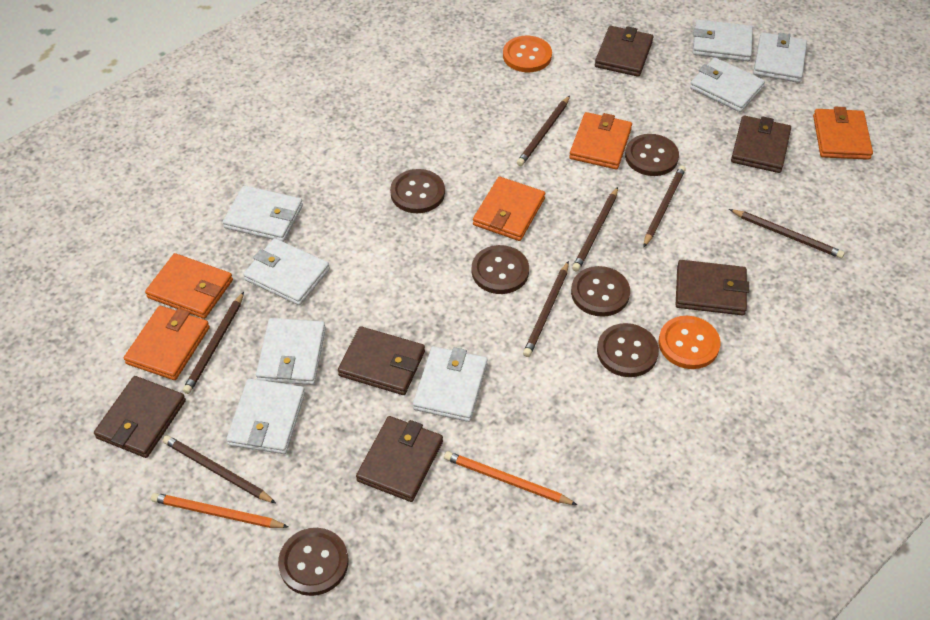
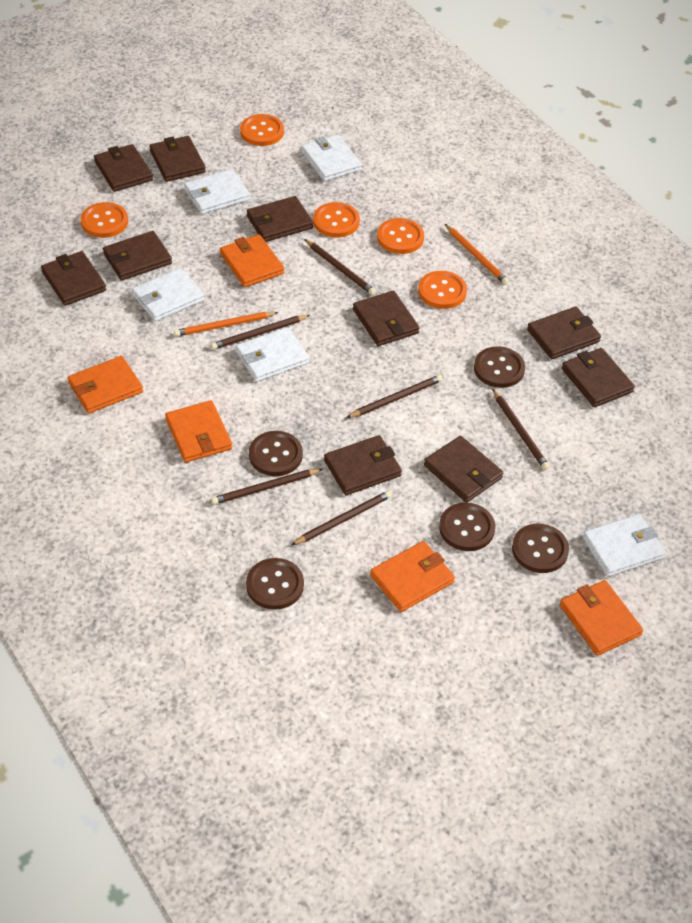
brown button: 6 -> 5
brown pencil: 7 -> 6
brown wallet: 6 -> 10
orange button: 2 -> 5
white wallet: 8 -> 5

